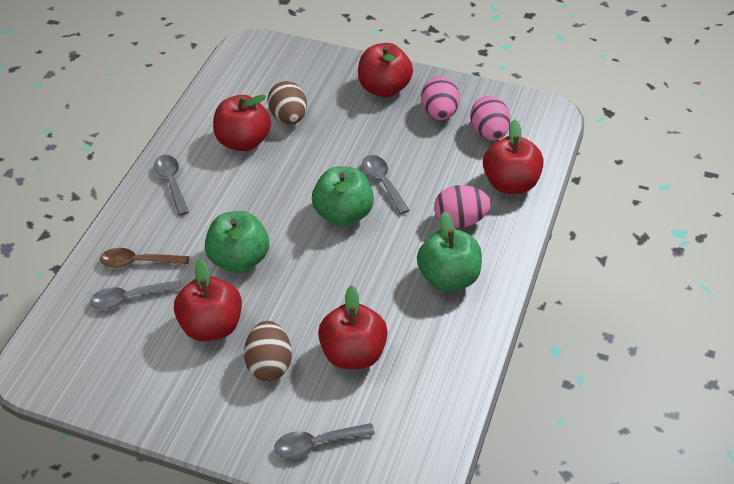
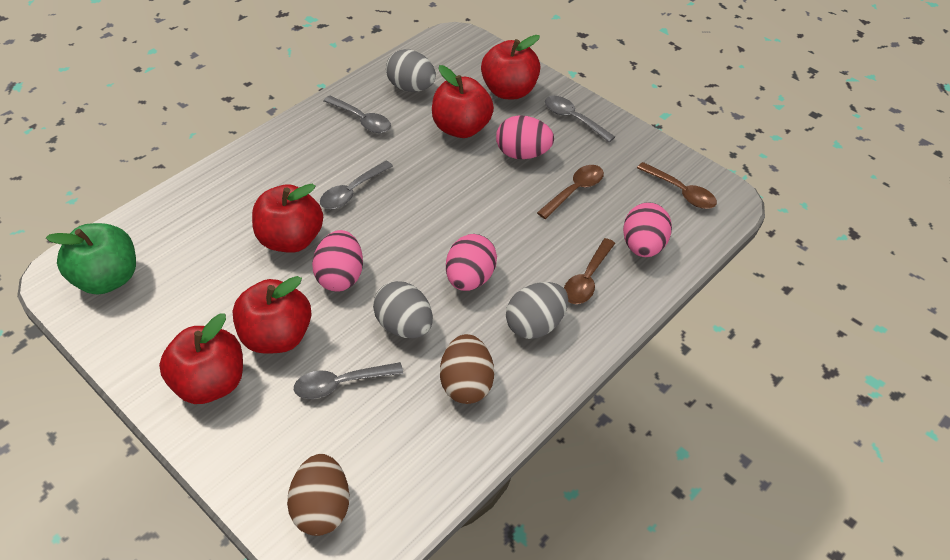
brown spoon: 1 -> 3
green apple: 3 -> 1
grey egg: 0 -> 3
pink egg: 3 -> 4

